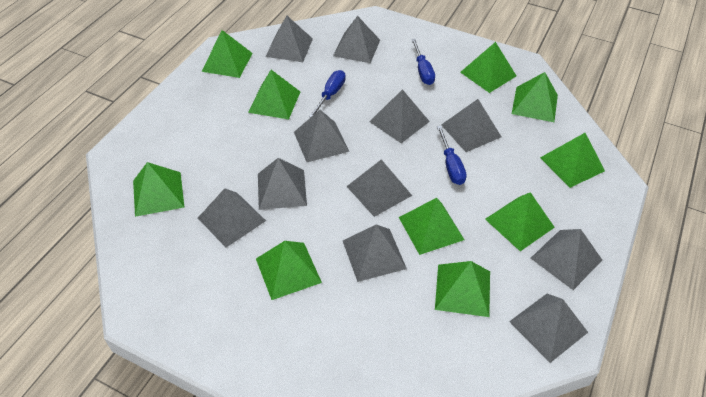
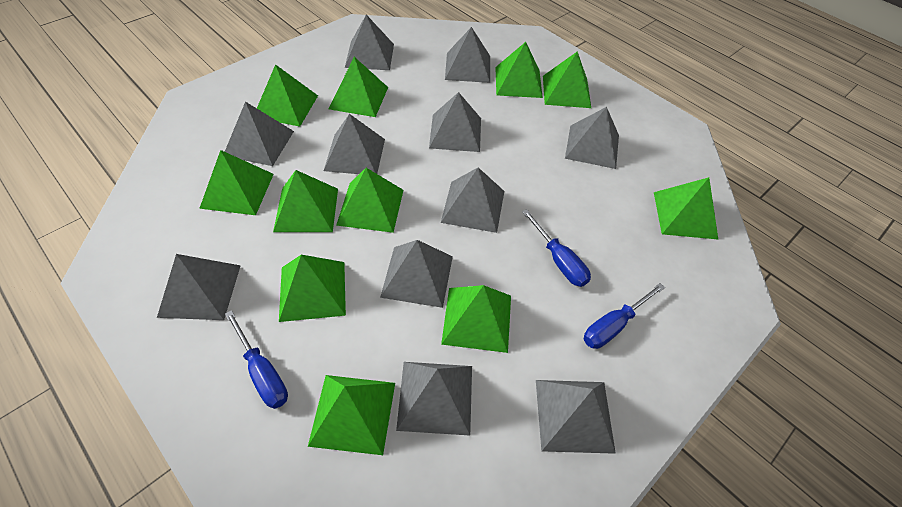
green pyramid: 10 -> 11

